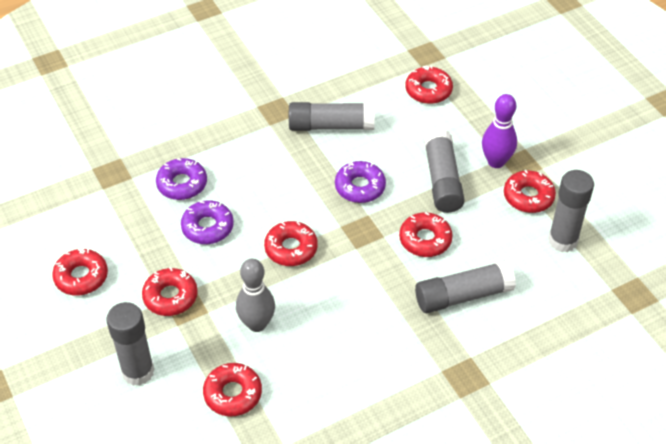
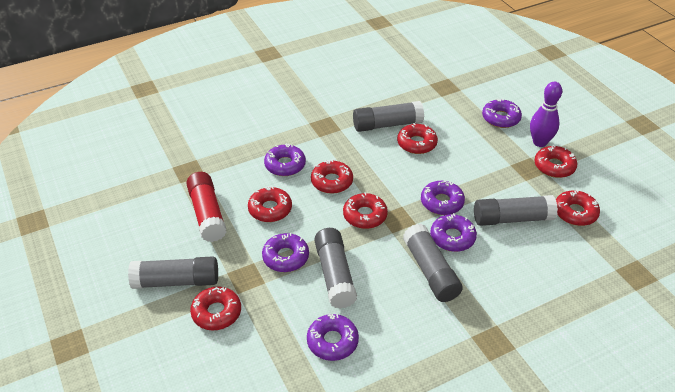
grey bowling pin: 1 -> 0
purple donut: 3 -> 6
red glue stick: 0 -> 1

